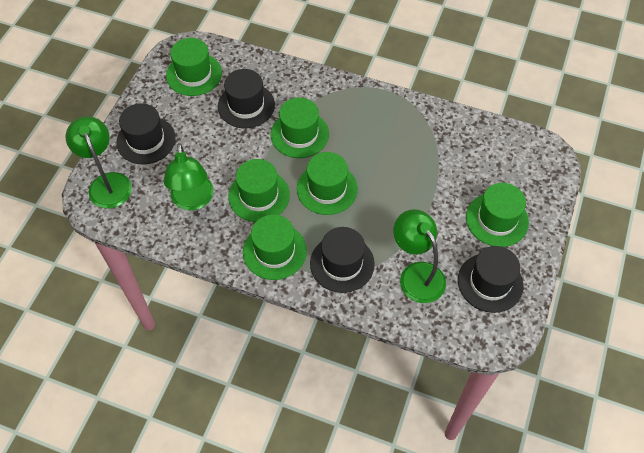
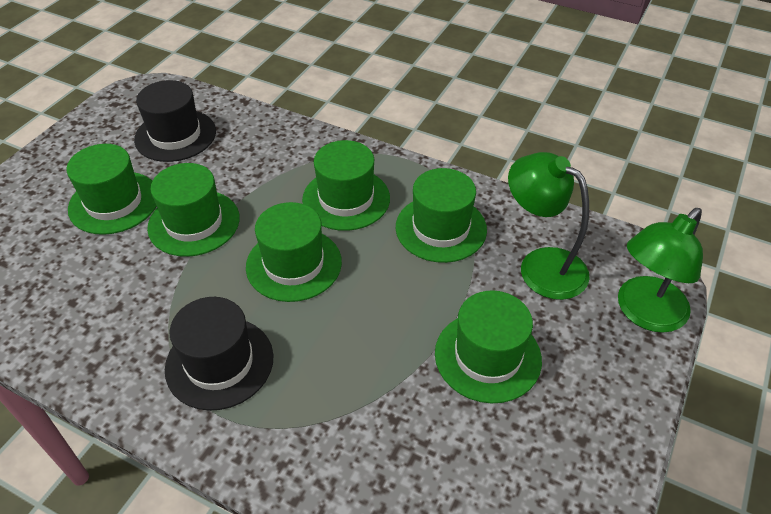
black hat: 4 -> 2
green lamp: 3 -> 2

